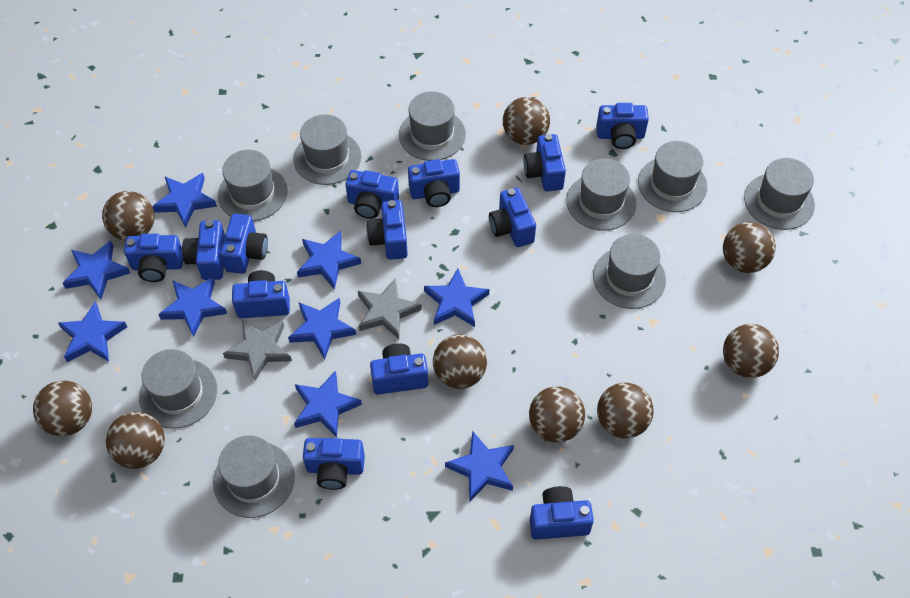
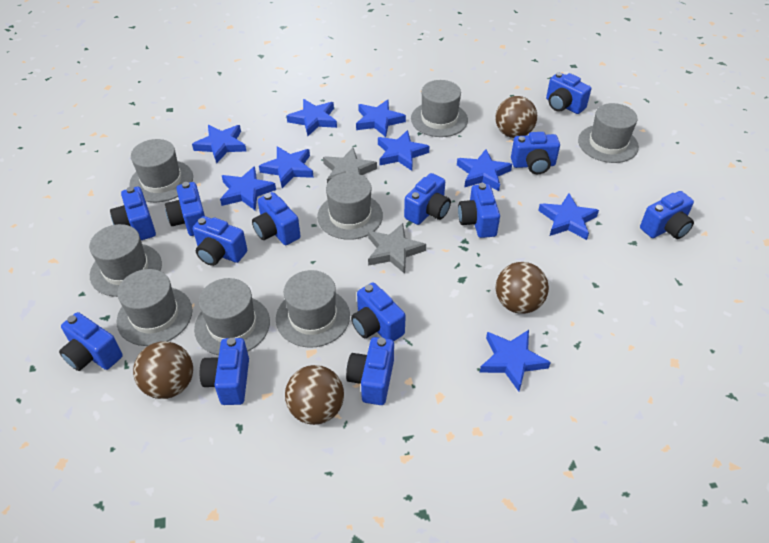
brown ball: 9 -> 4
grey hat: 9 -> 8

